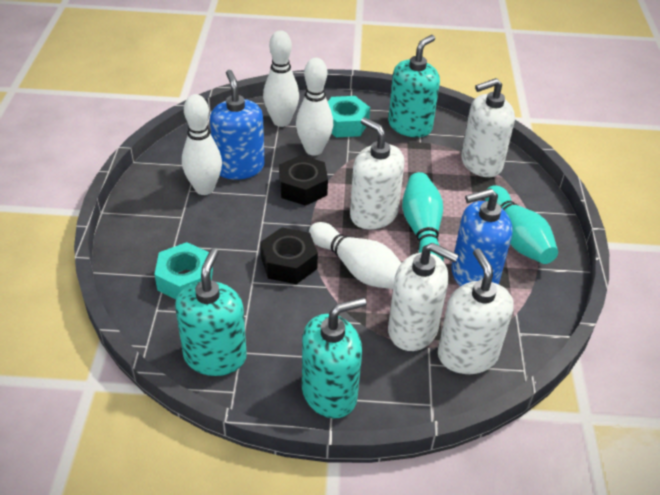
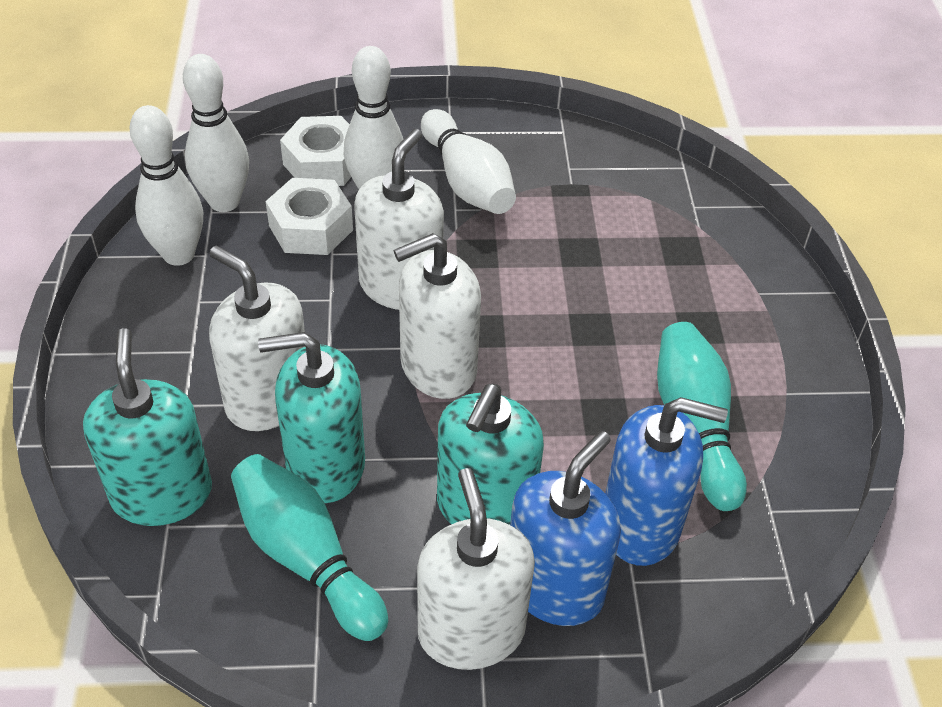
black nut: 2 -> 0
turquoise nut: 2 -> 0
white nut: 0 -> 2

